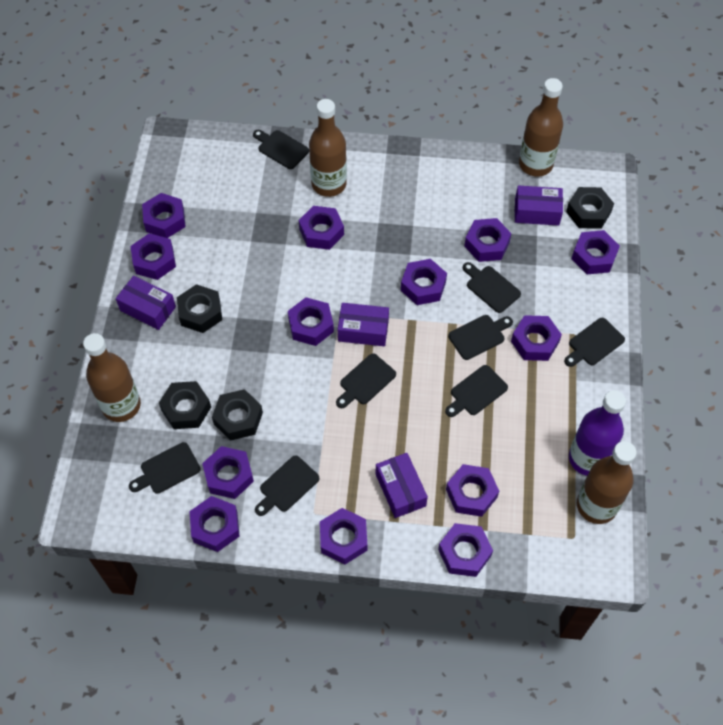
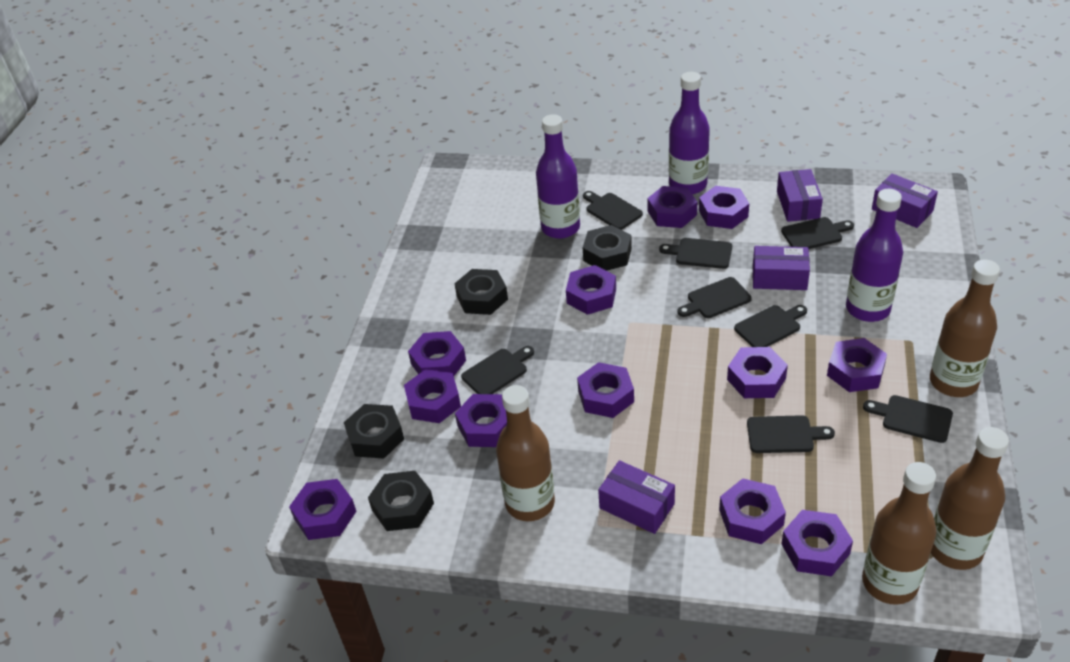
purple bottle: 1 -> 3
purple nut: 13 -> 12

